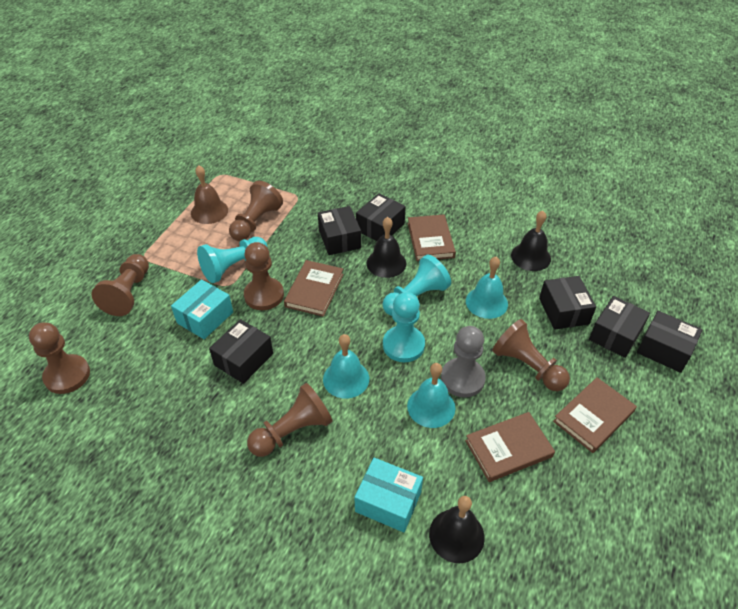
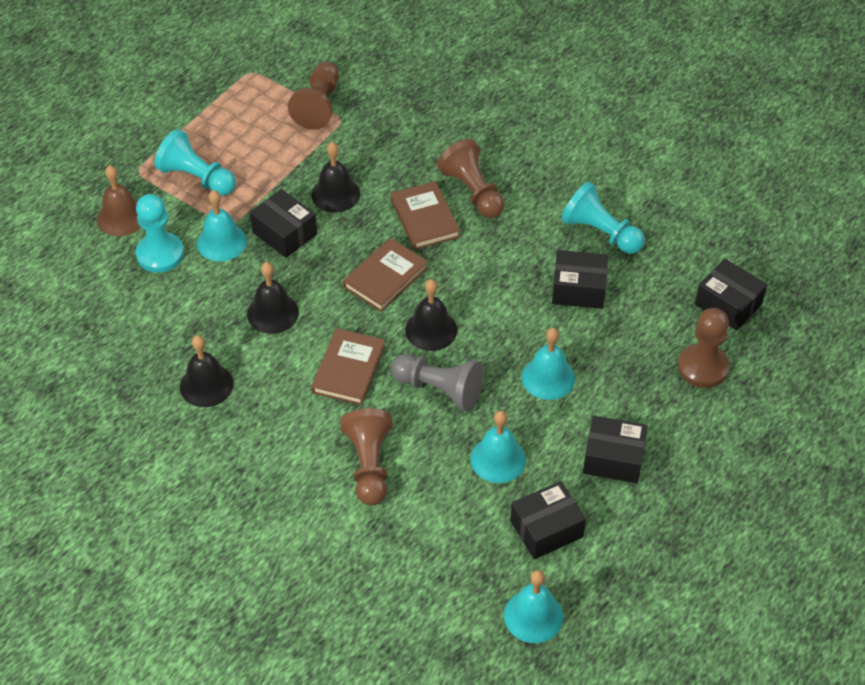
black bell: 3 -> 4
black box: 6 -> 5
brown book: 4 -> 3
brown pawn: 6 -> 4
turquoise bell: 3 -> 4
turquoise box: 2 -> 0

